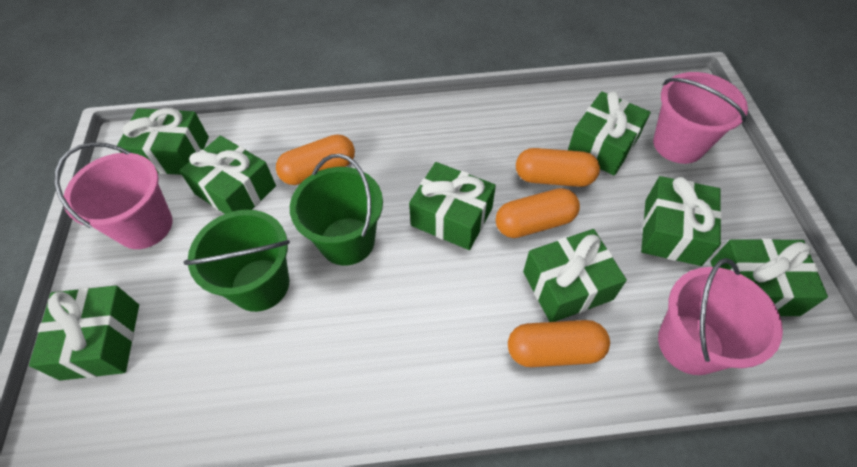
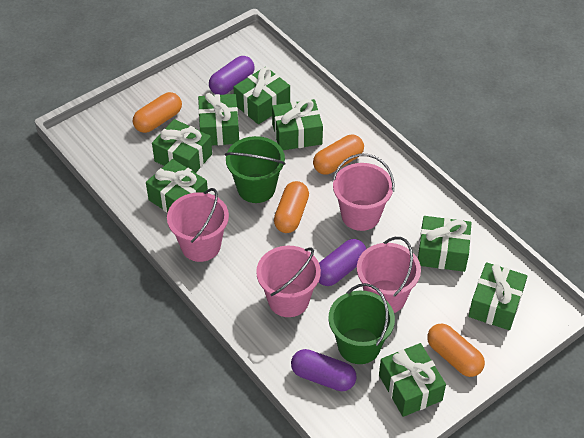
pink bucket: 3 -> 4
purple capsule: 0 -> 3

